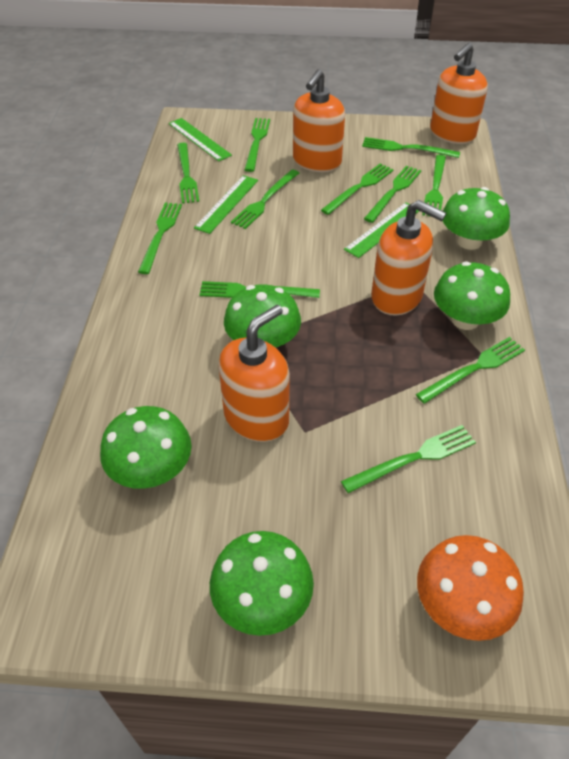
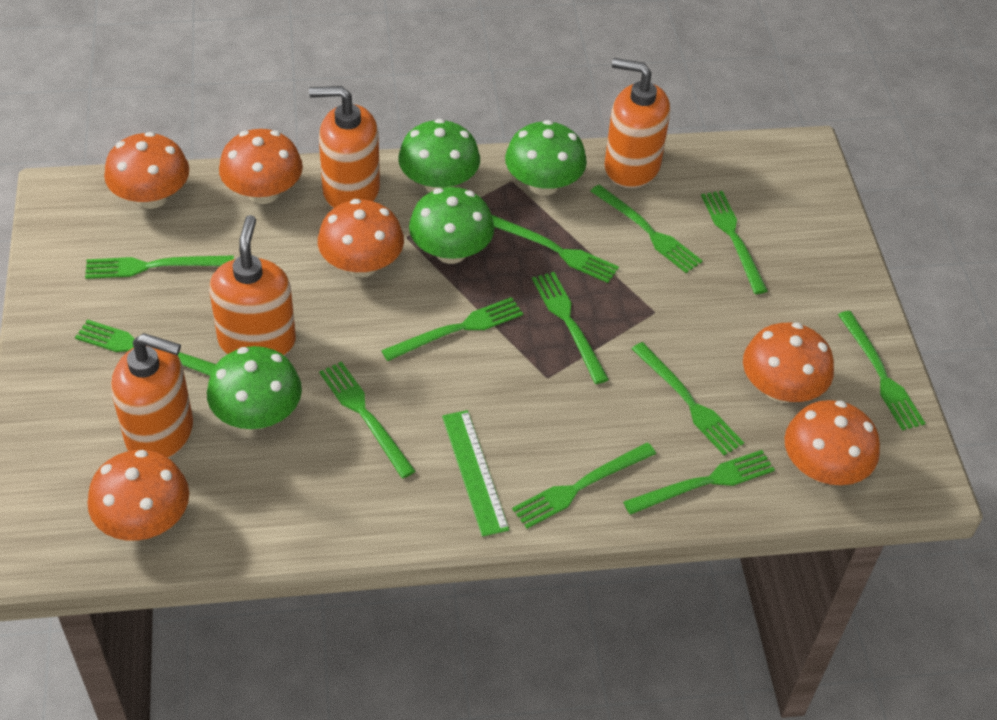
green fork: 11 -> 12
green mushroom: 5 -> 4
green ruler: 3 -> 1
orange mushroom: 1 -> 6

